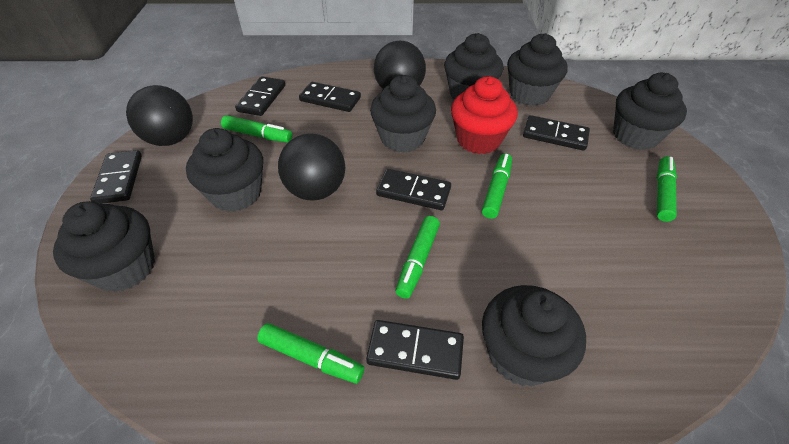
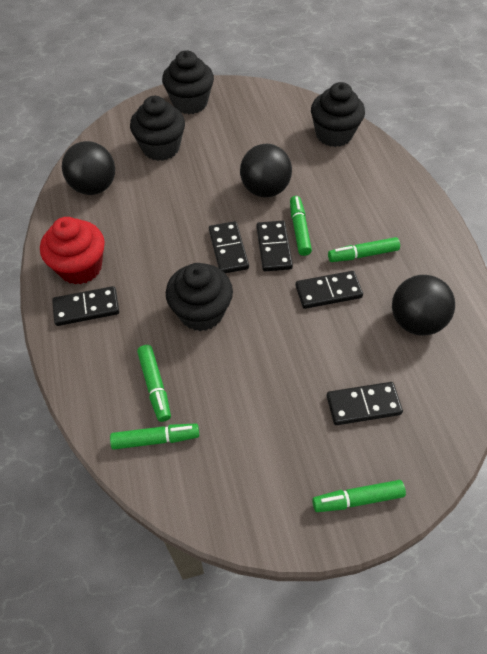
black cupcake: 7 -> 4
black domino: 6 -> 5

